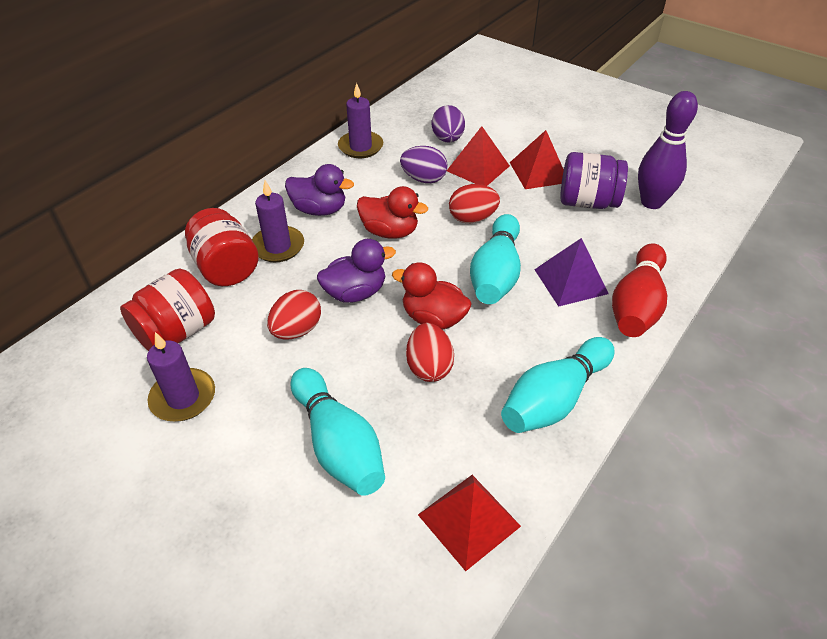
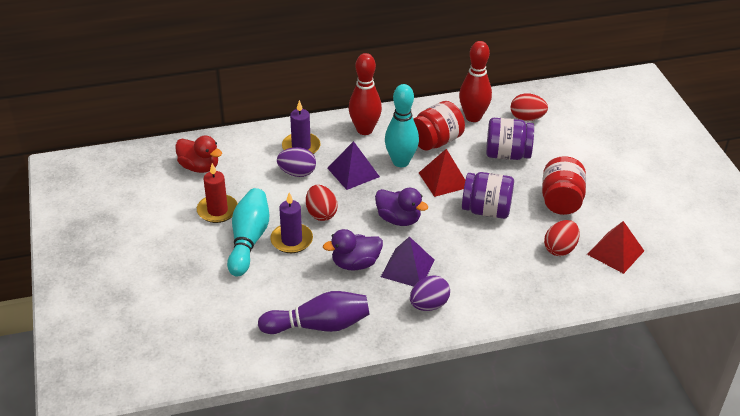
purple candle: 3 -> 2
purple jar: 1 -> 2
purple pyramid: 1 -> 2
red bowling pin: 1 -> 2
red candle: 0 -> 1
red duck: 2 -> 1
red pyramid: 3 -> 2
turquoise bowling pin: 3 -> 2

